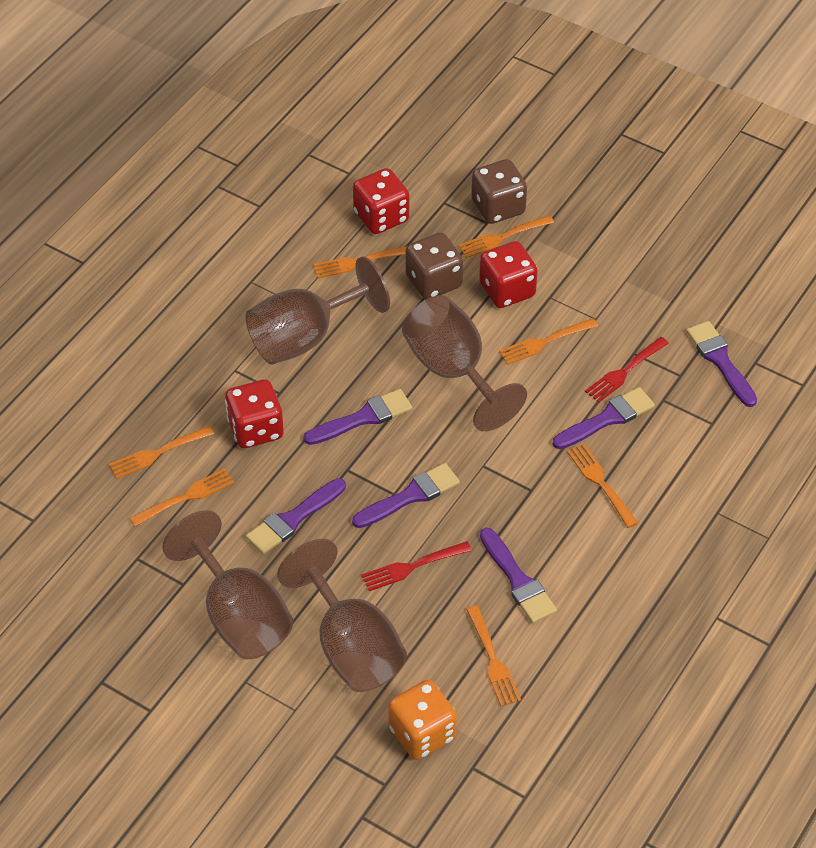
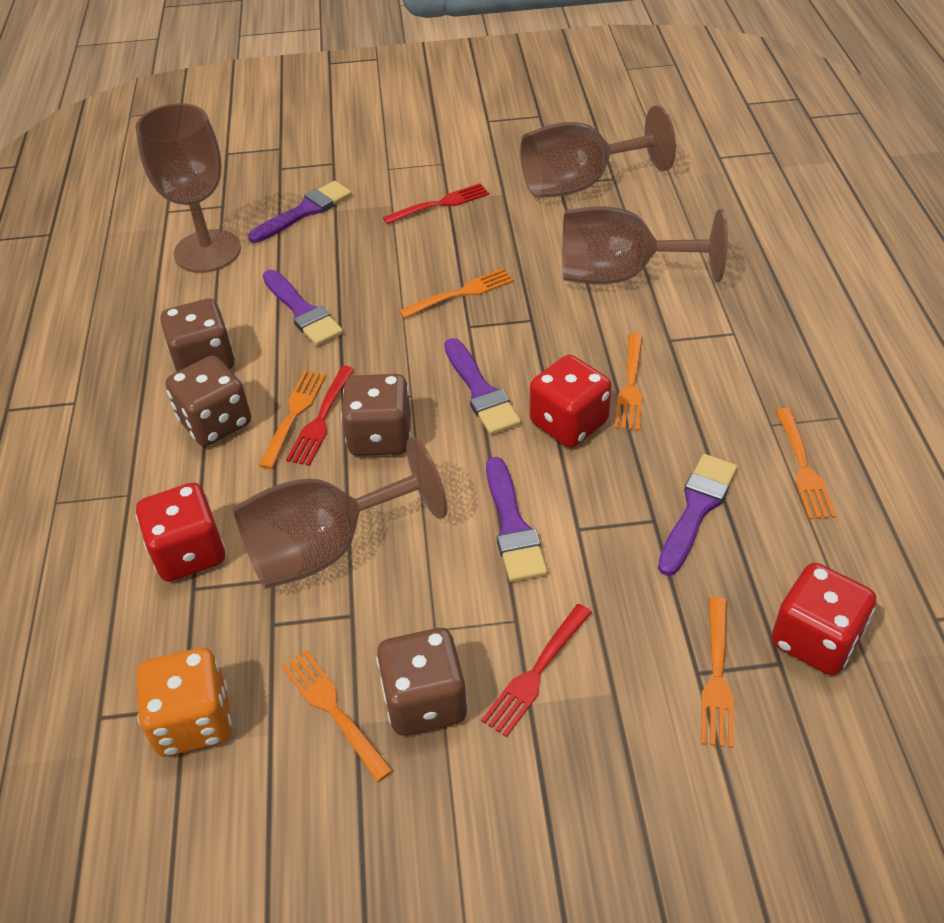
brown dice: 2 -> 4
orange fork: 7 -> 6
purple brush: 6 -> 5
red fork: 2 -> 3

